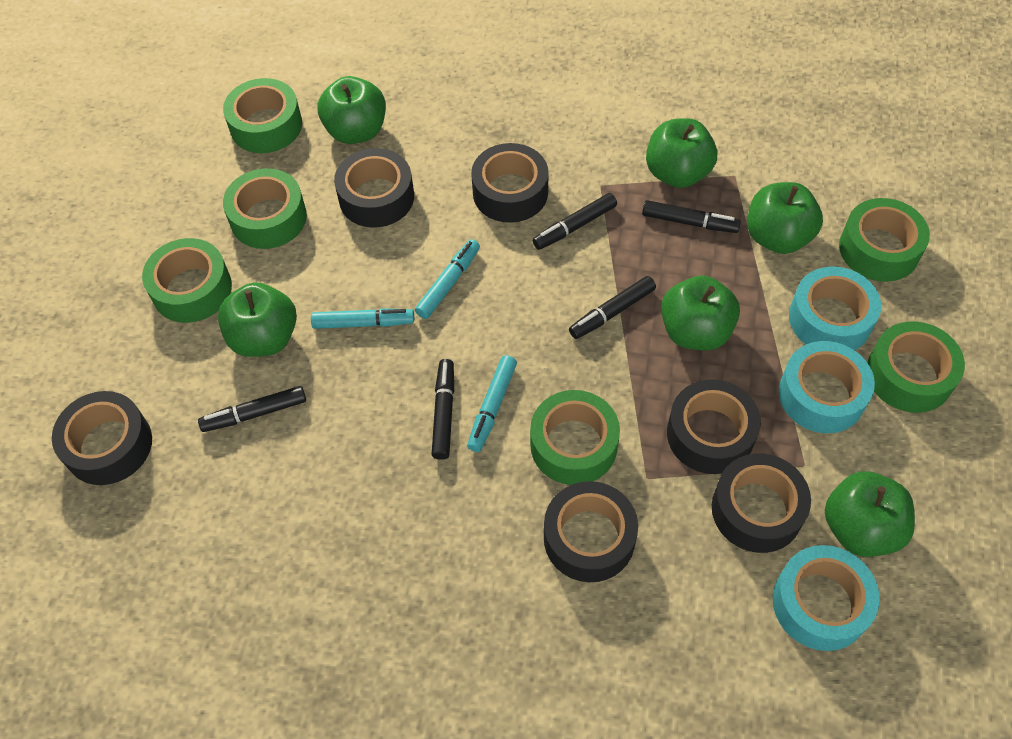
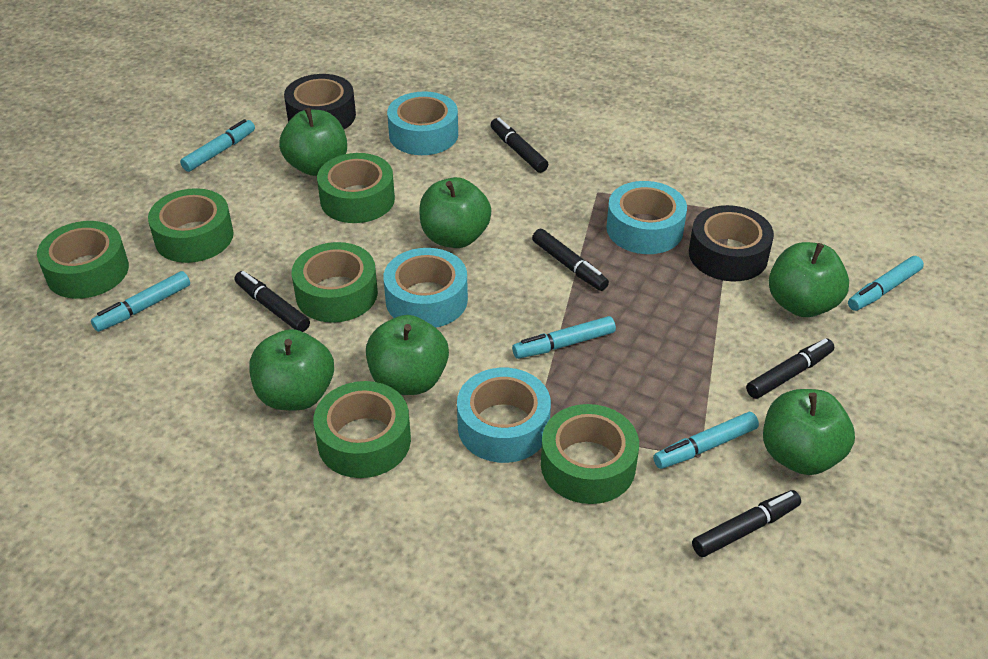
black tape: 6 -> 2
turquoise marker: 3 -> 5
turquoise tape: 3 -> 4

